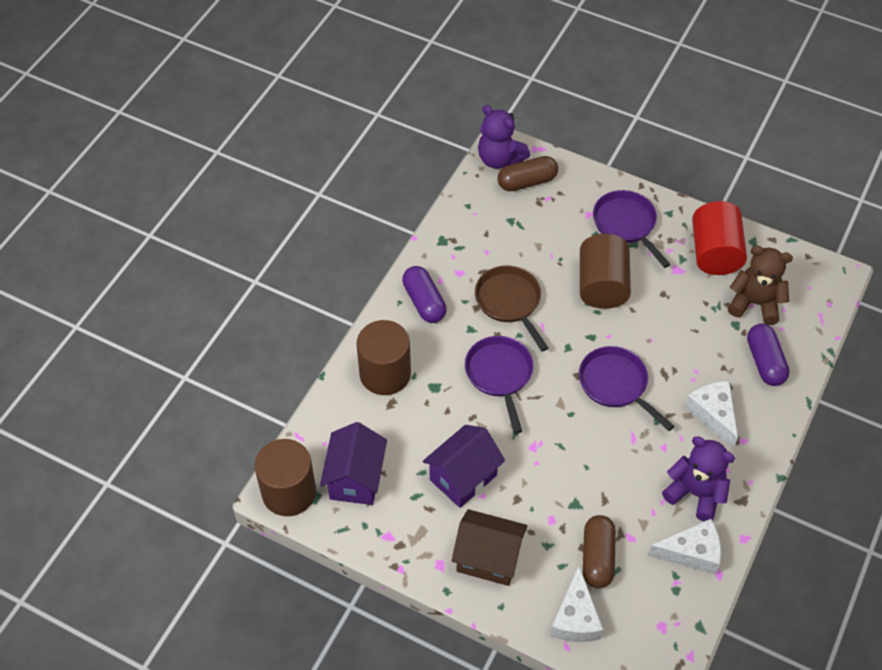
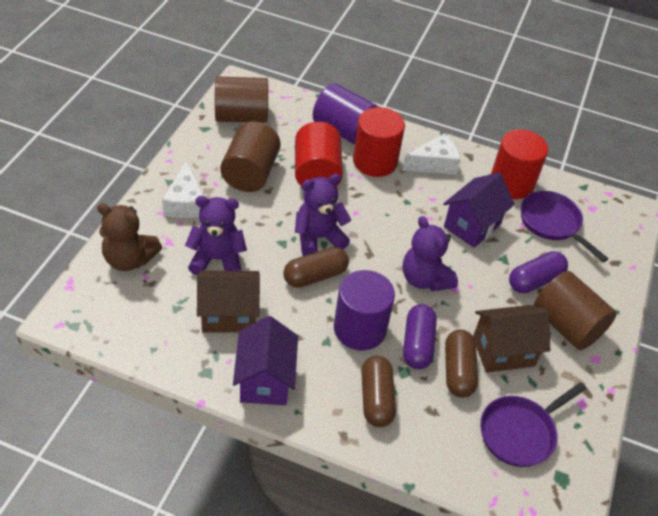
brown capsule: 2 -> 3
brown house: 1 -> 2
brown pan: 1 -> 0
purple cylinder: 0 -> 2
purple pan: 3 -> 2
purple teddy bear: 2 -> 3
red cylinder: 1 -> 3
white cheese: 3 -> 2

